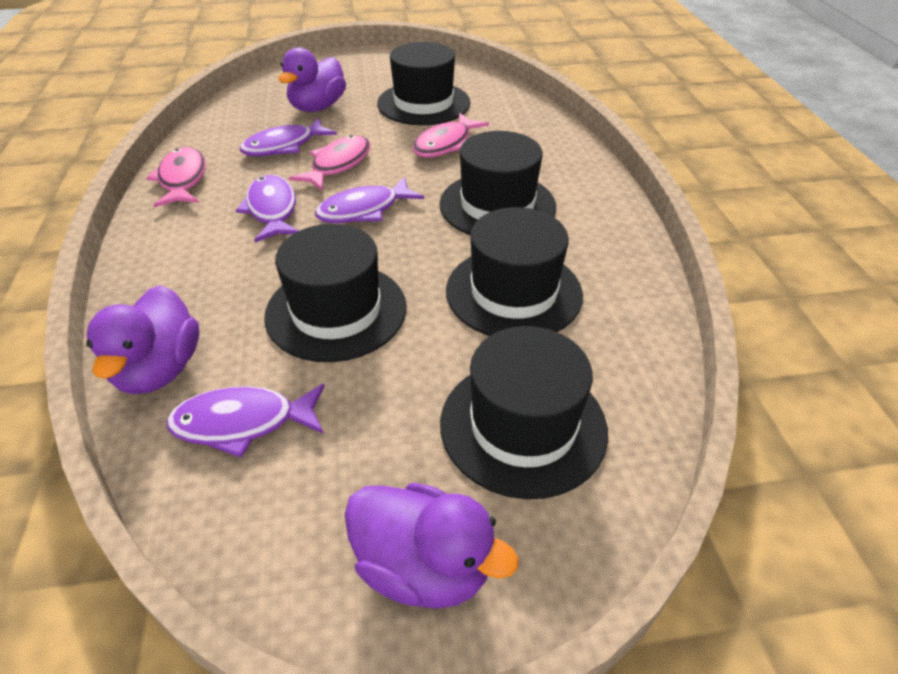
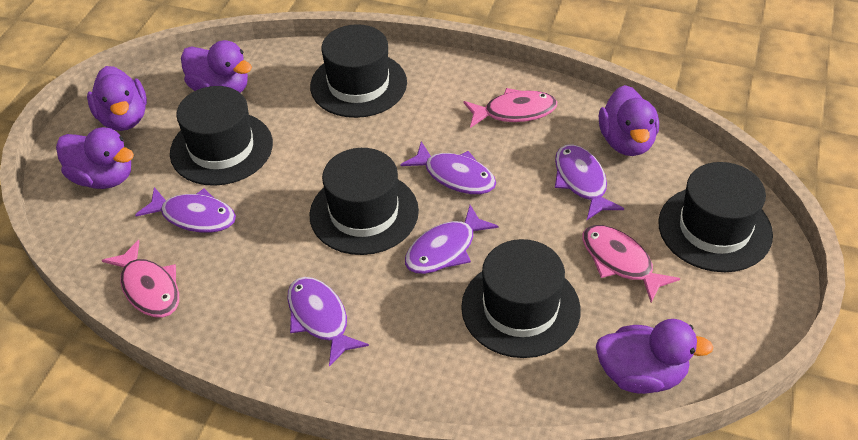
purple duck: 3 -> 5
purple fish: 4 -> 5

